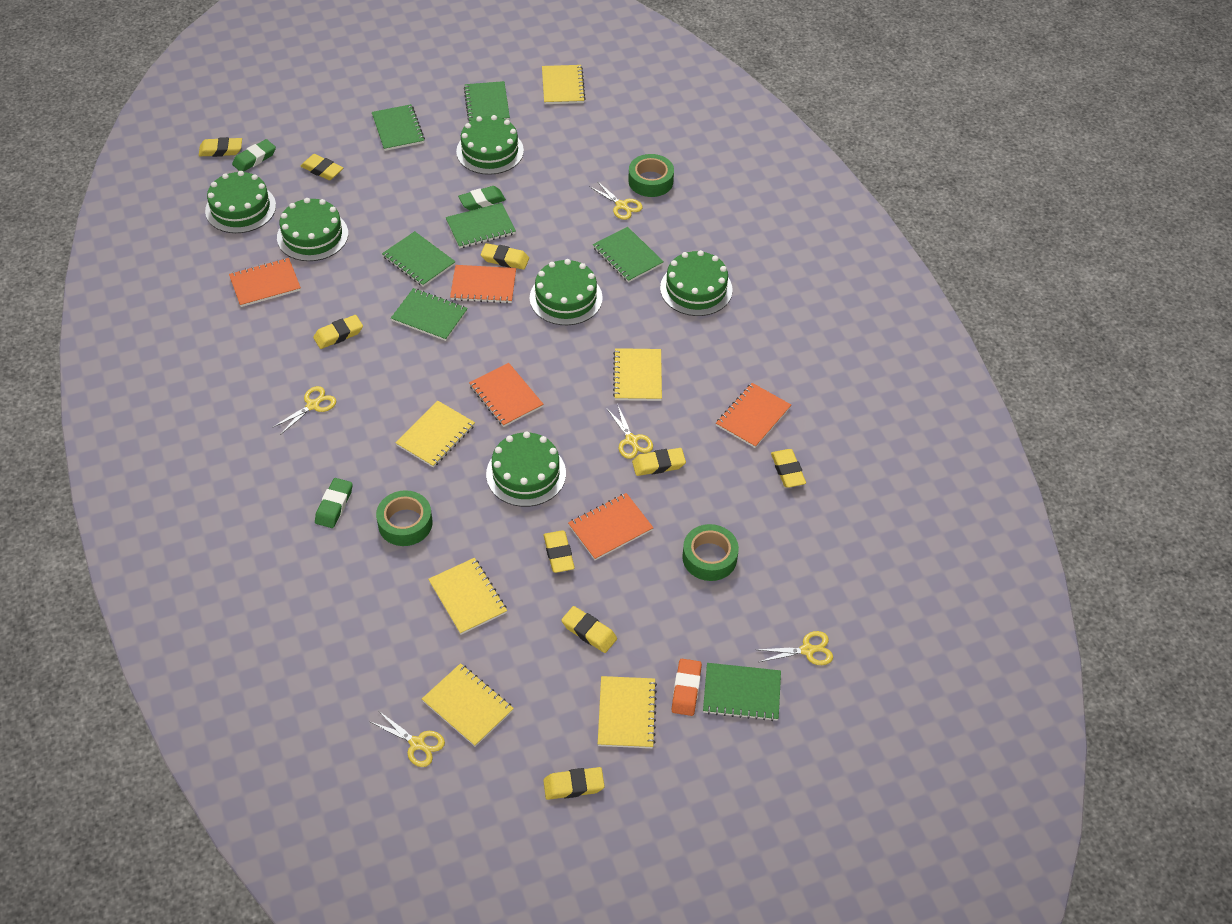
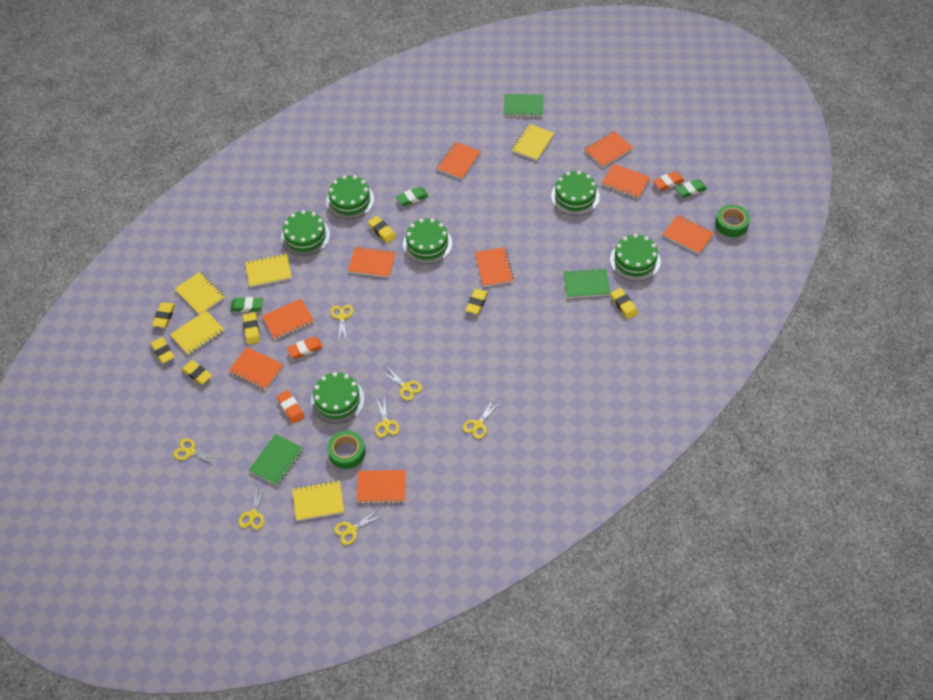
green notebook: 7 -> 3
green tape: 3 -> 2
orange eraser: 1 -> 3
orange notebook: 5 -> 9
yellow eraser: 9 -> 7
yellow notebook: 6 -> 5
yellow scissors: 5 -> 7

